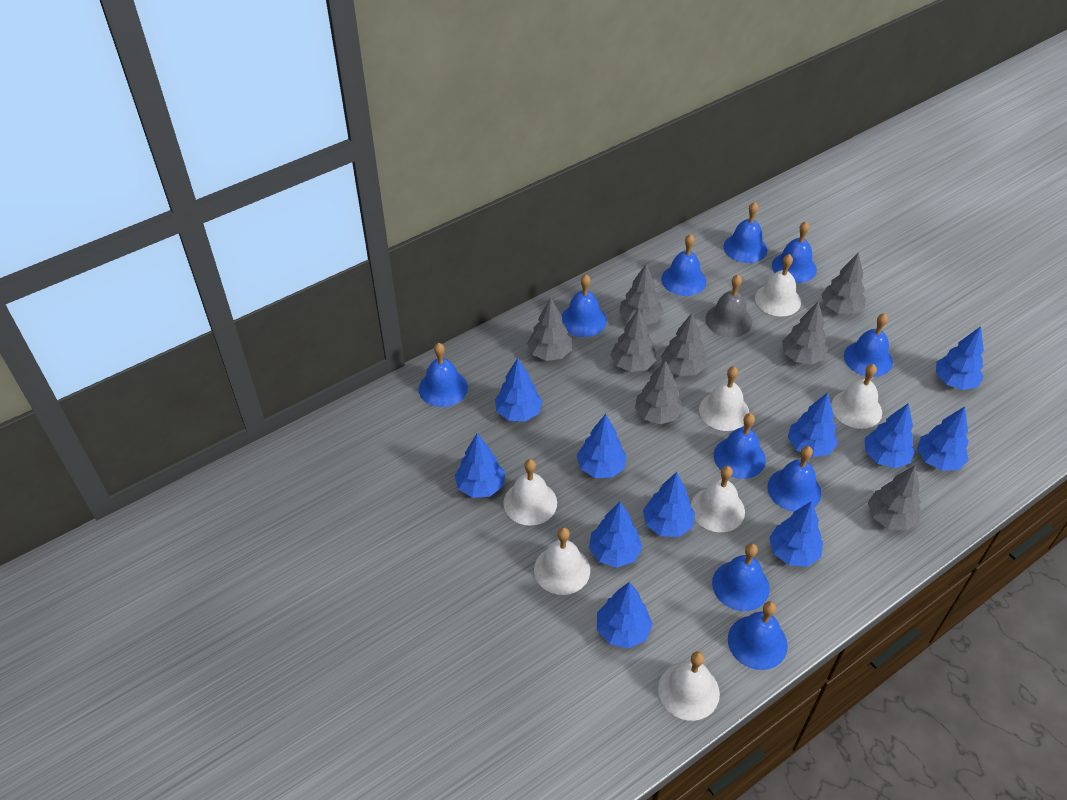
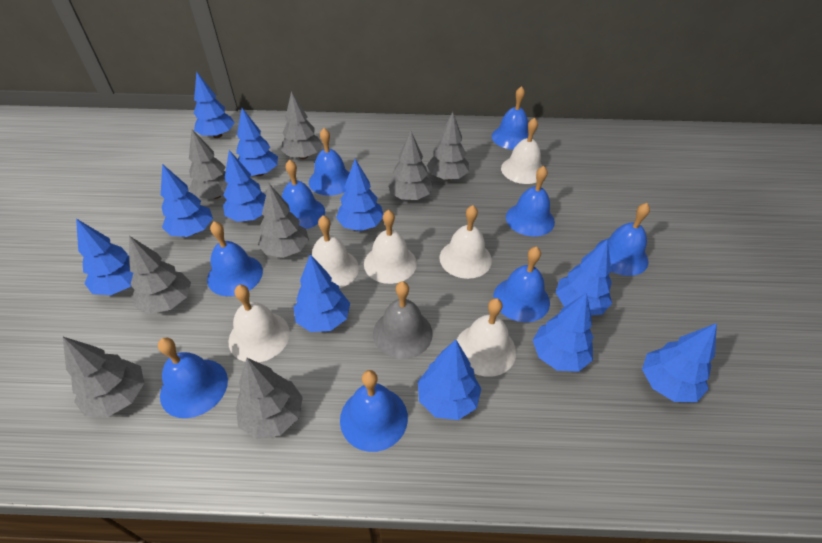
blue bell: 10 -> 9
white bell: 7 -> 6

